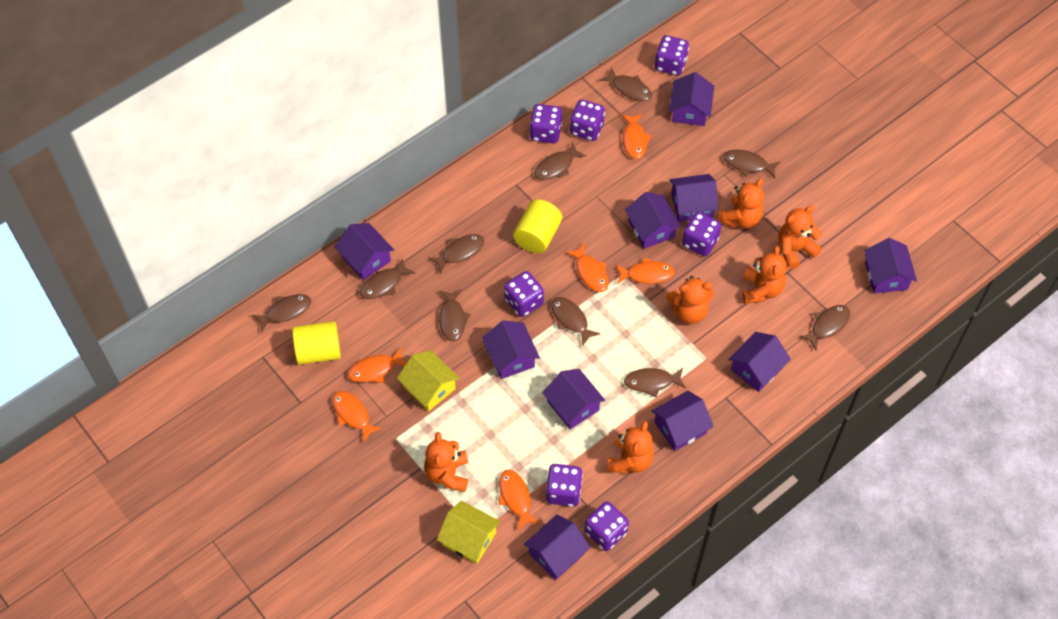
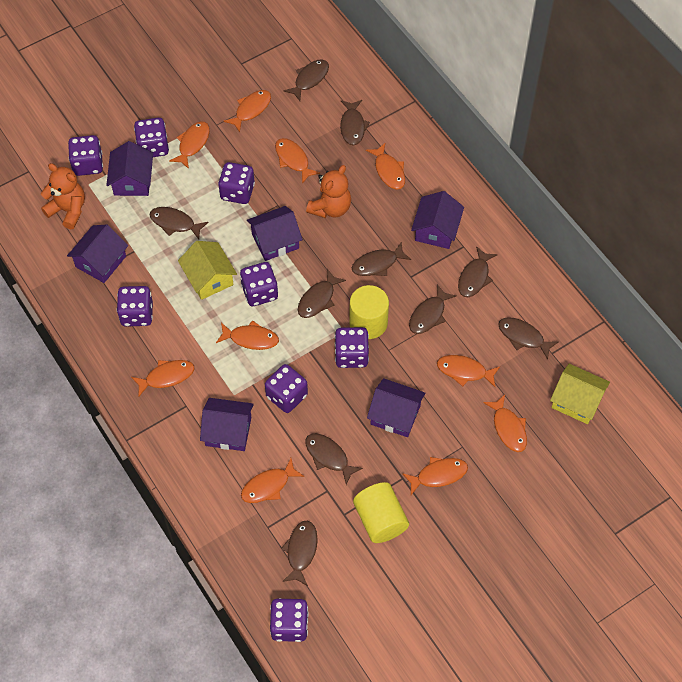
orange fish: 6 -> 10
orange teddy bear: 6 -> 2
purple dice: 7 -> 8
purple house: 10 -> 6

